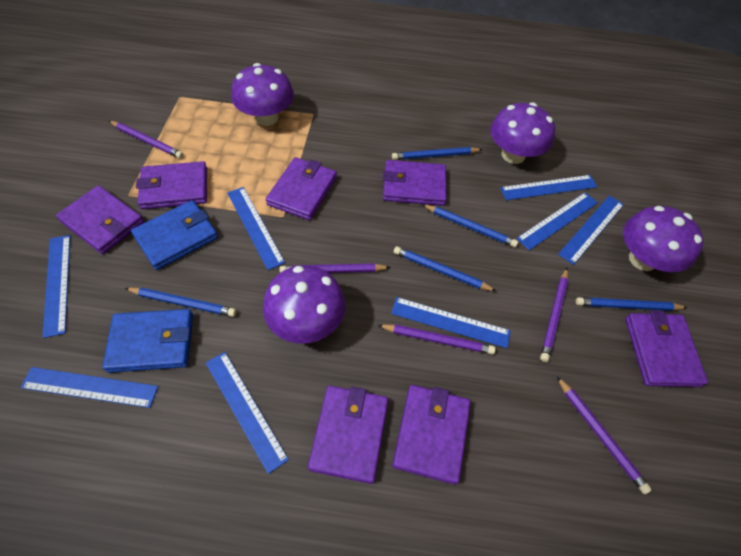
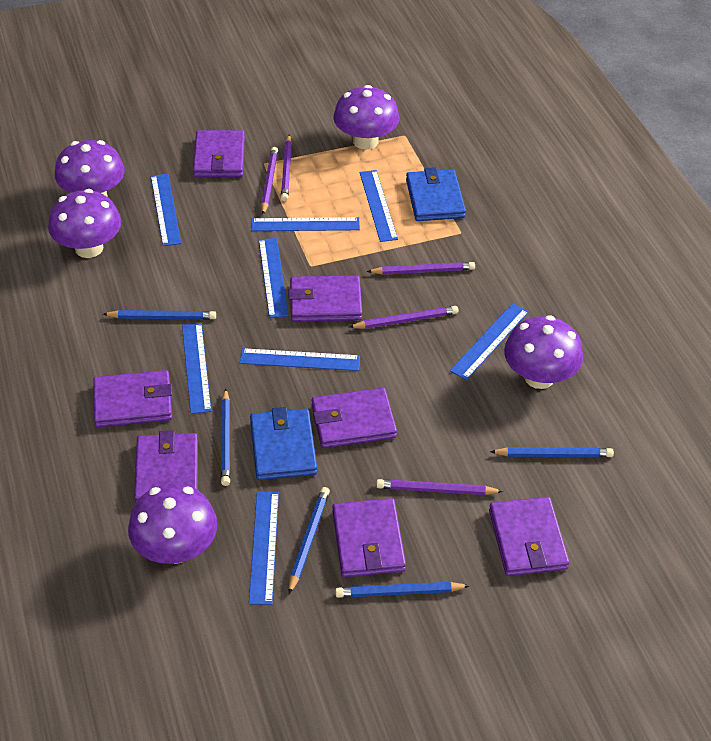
purple mushroom: 4 -> 5

